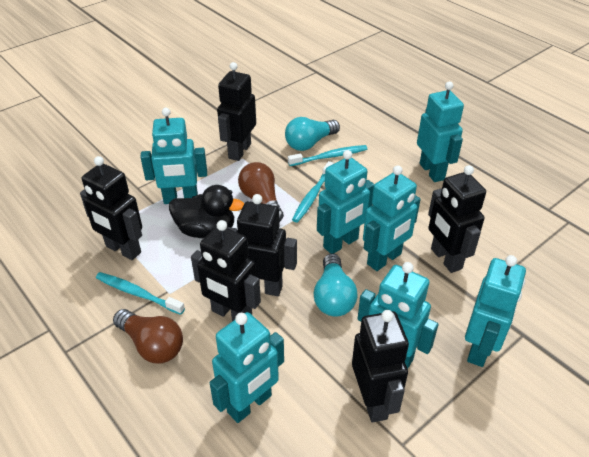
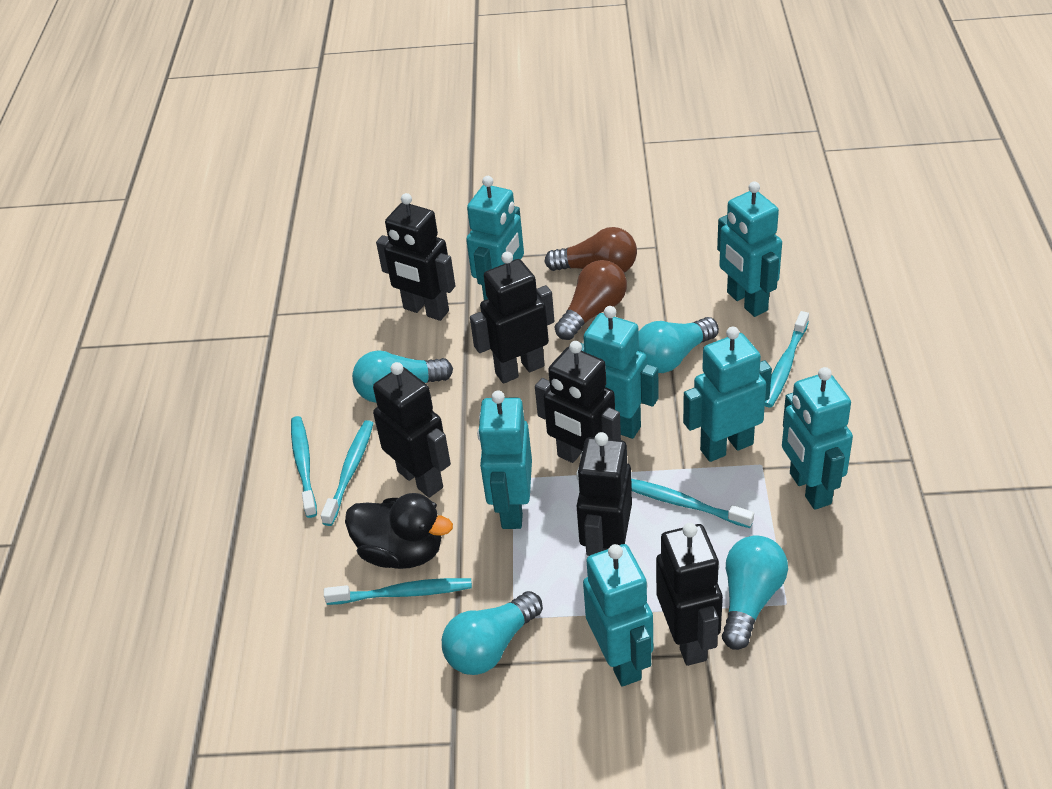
turquoise light bulb: 2 -> 4
turquoise toothbrush: 3 -> 5

